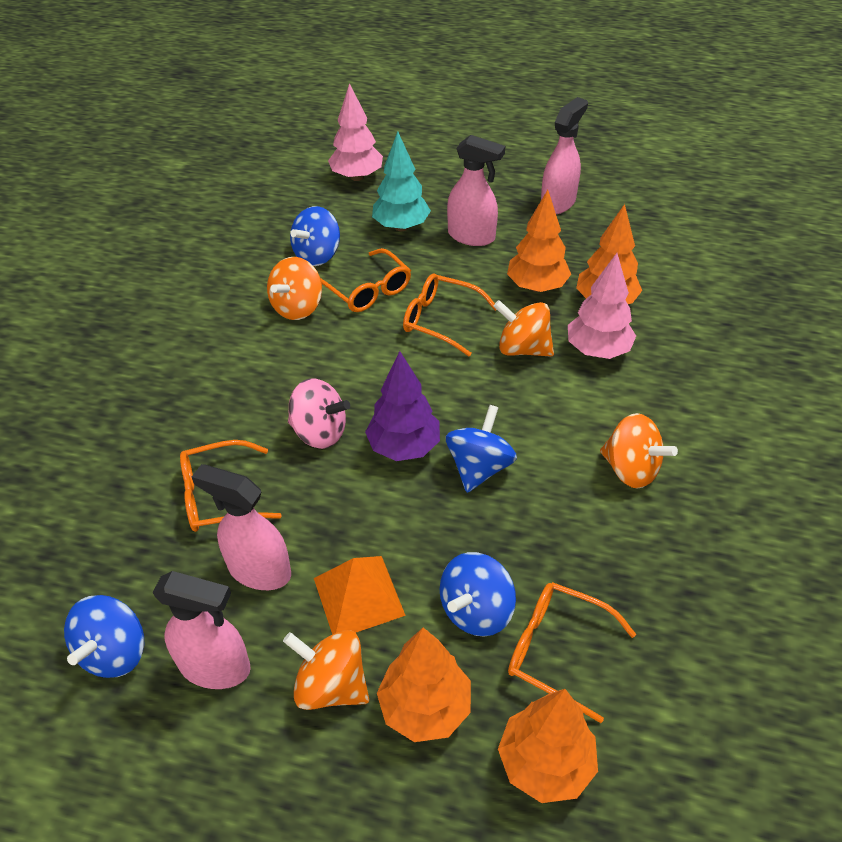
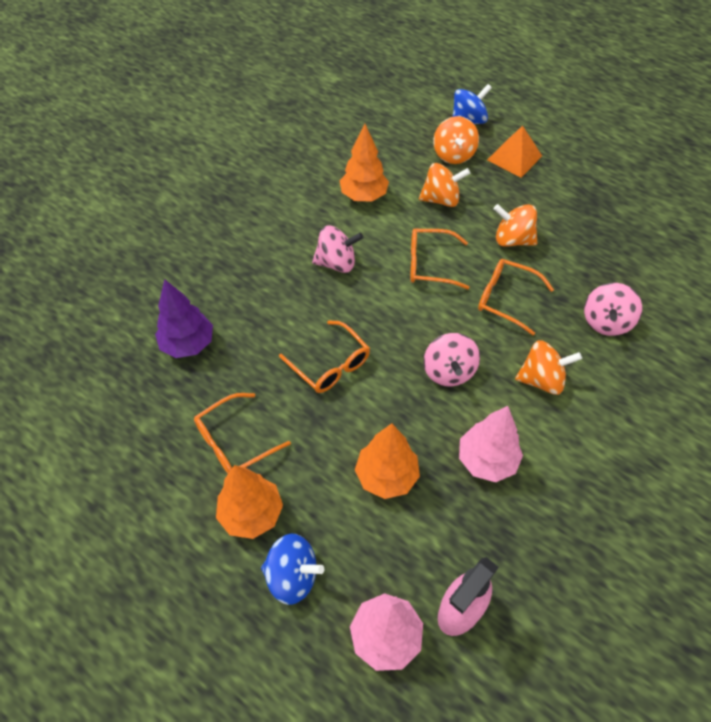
blue spinning top: 4 -> 2
orange tree: 4 -> 3
pink spinning top: 1 -> 3
pink spray bottle: 4 -> 1
turquoise tree: 1 -> 0

